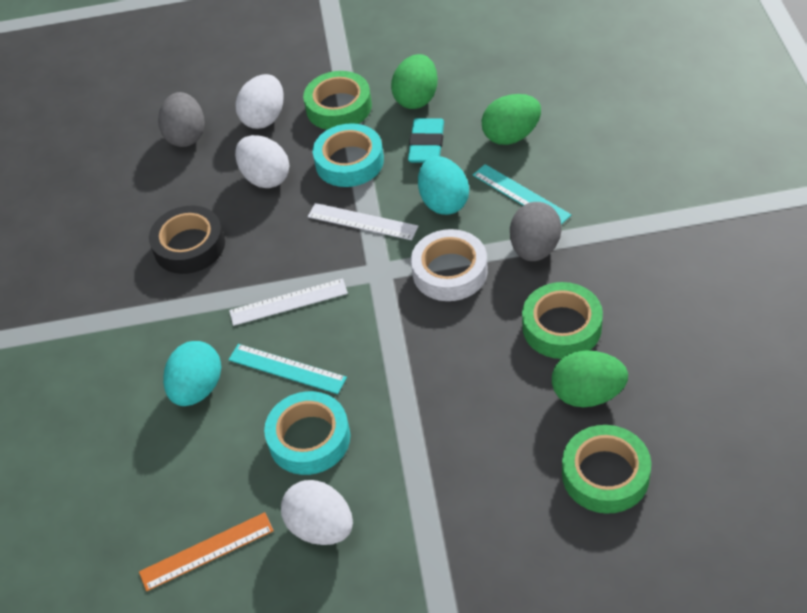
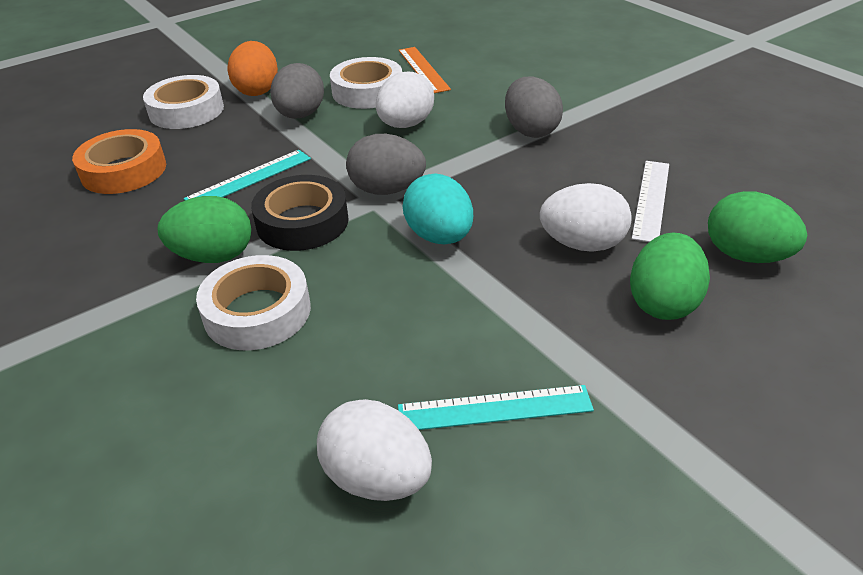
green tape: 3 -> 0
grey egg: 2 -> 3
orange egg: 0 -> 1
orange tape: 0 -> 1
turquoise egg: 2 -> 1
turquoise eraser: 1 -> 0
turquoise tape: 2 -> 0
white ruler: 2 -> 1
white tape: 1 -> 3

